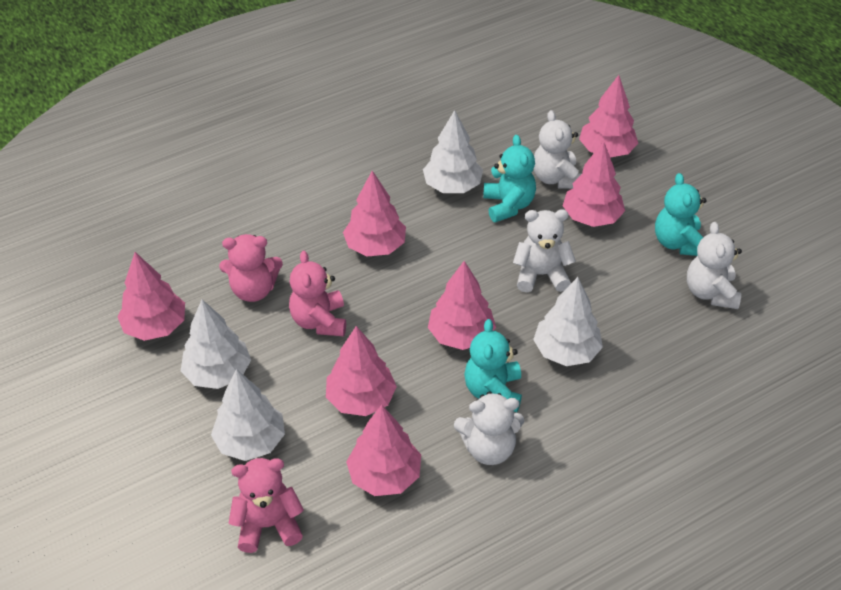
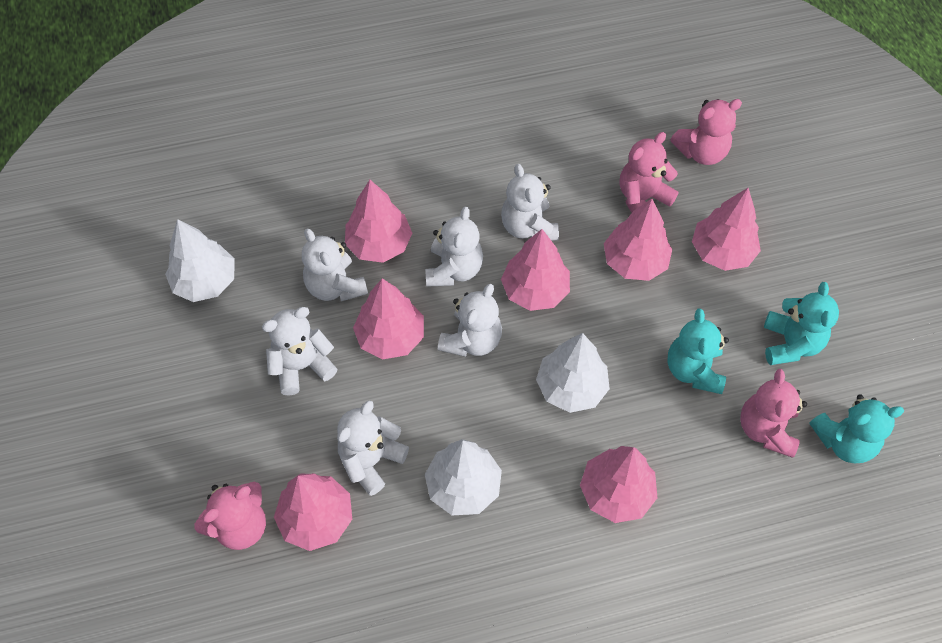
pink teddy bear: 3 -> 4
white teddy bear: 4 -> 6
white tree: 4 -> 3

